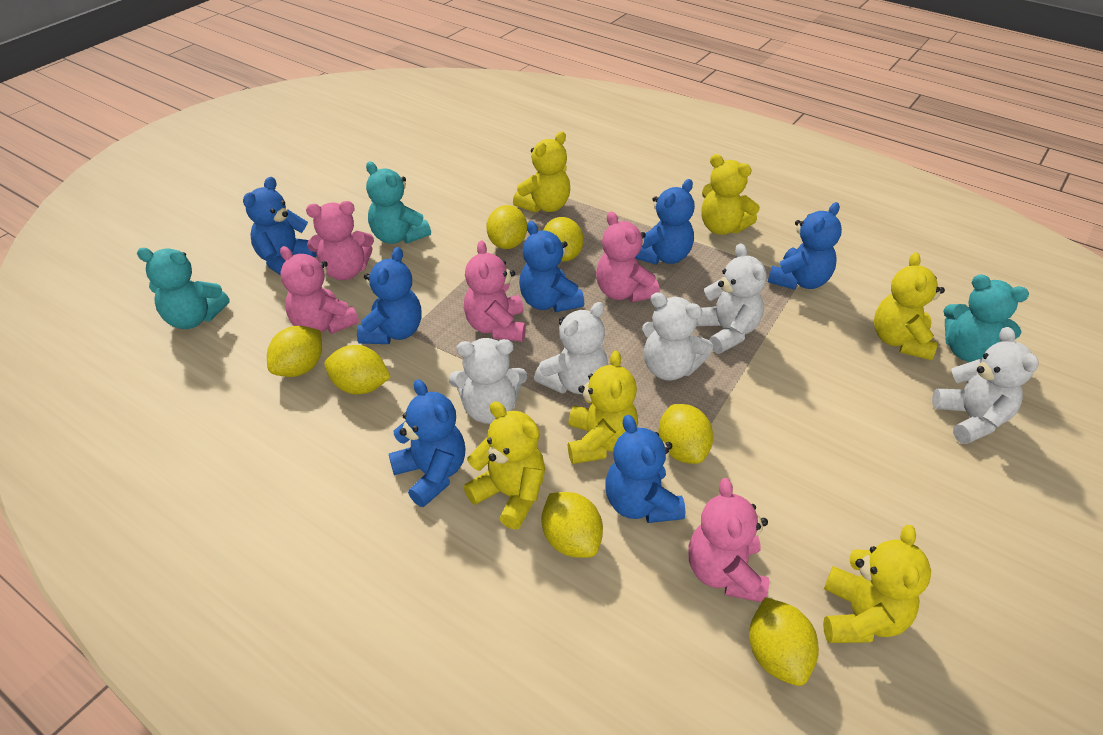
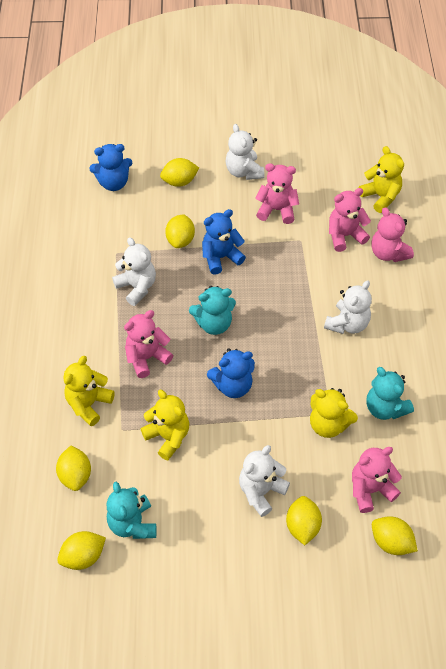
blue teddy bear: 7 -> 3
white teddy bear: 5 -> 4
yellow lemon: 7 -> 6
yellow teddy bear: 6 -> 4

